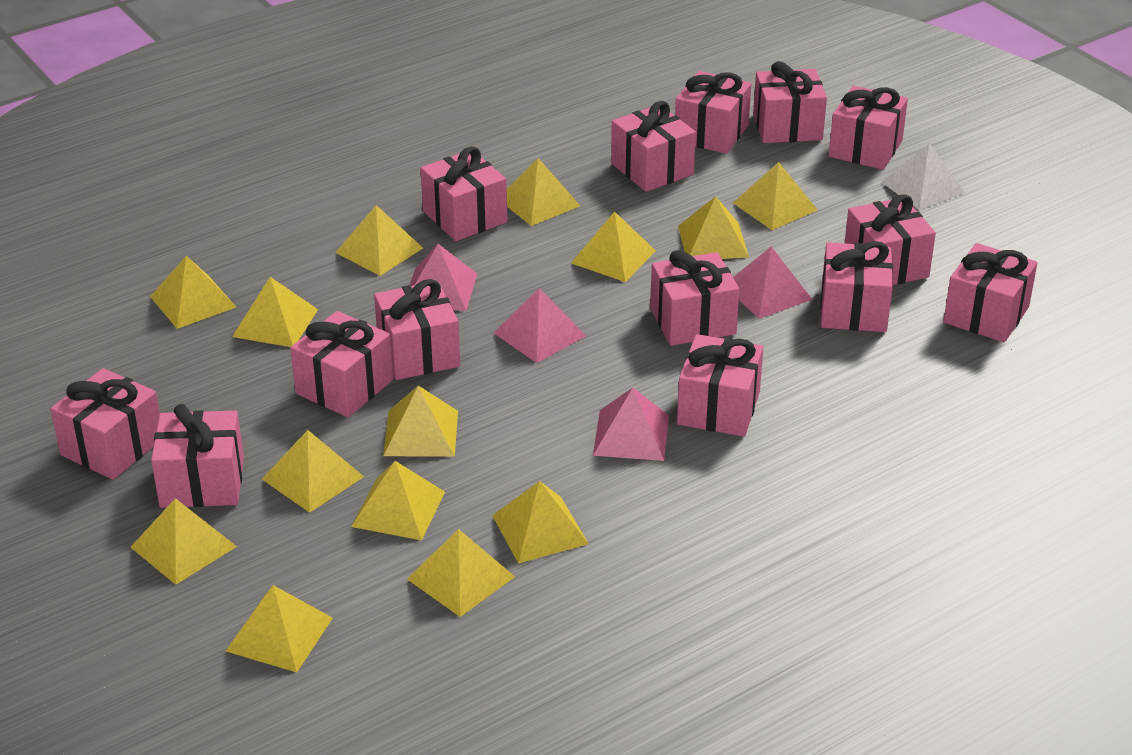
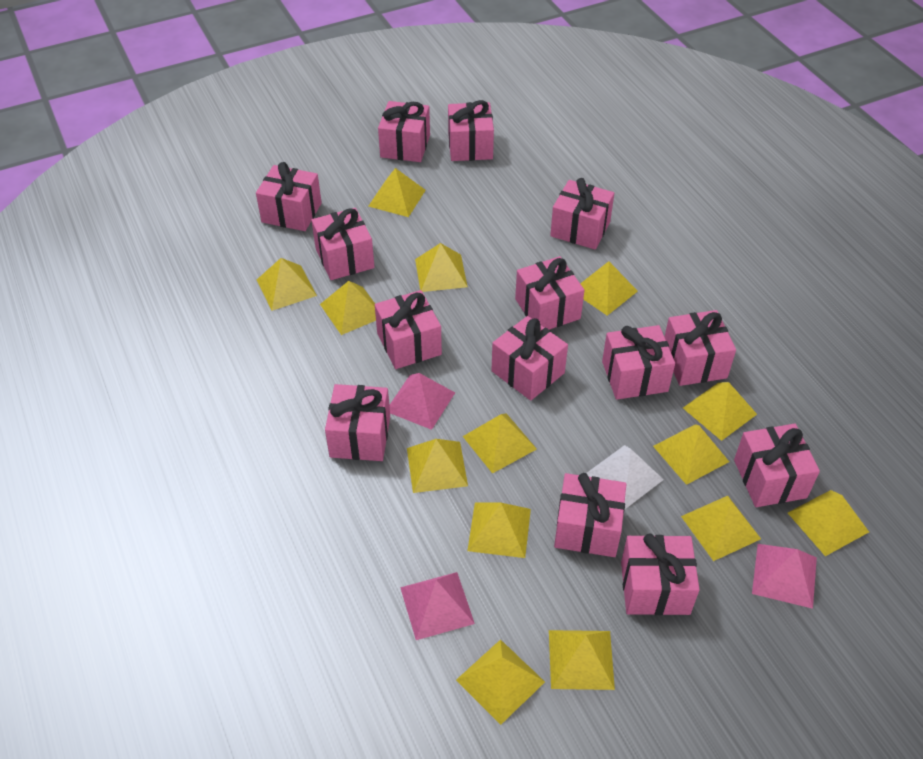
pink pyramid: 4 -> 3

